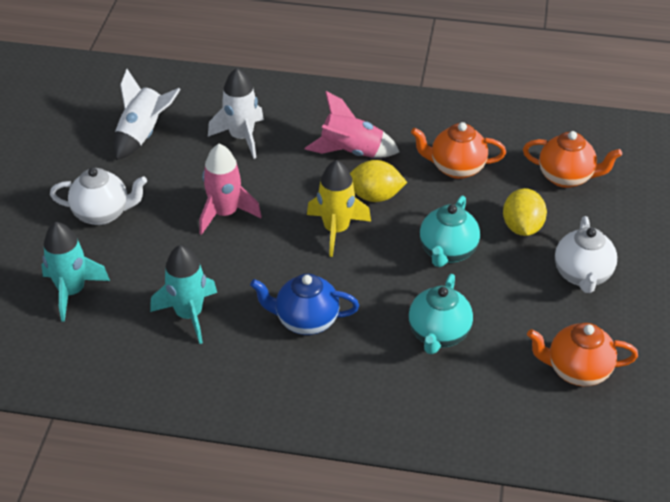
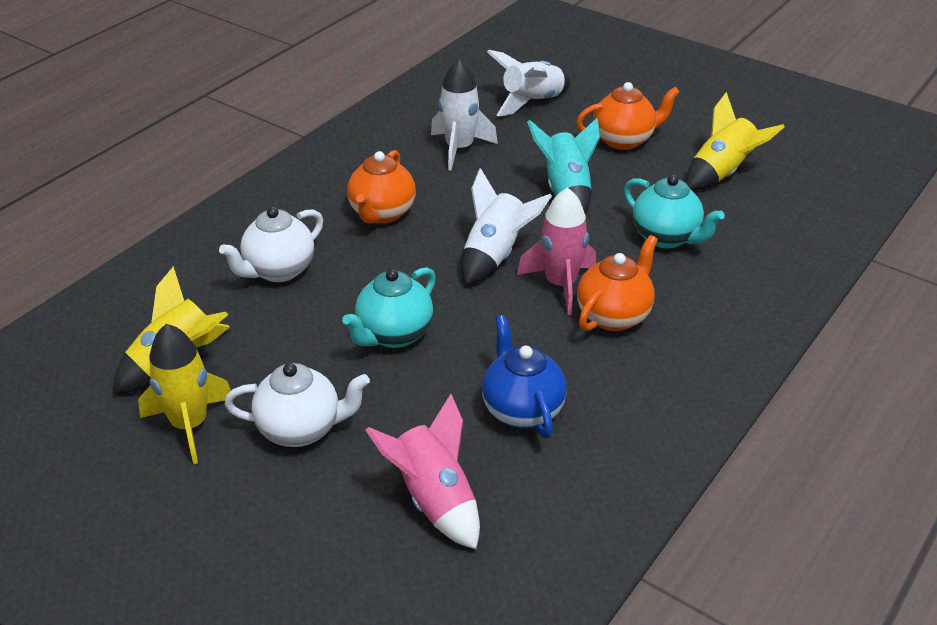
turquoise rocket: 2 -> 1
white rocket: 2 -> 3
yellow lemon: 2 -> 0
yellow rocket: 1 -> 3

